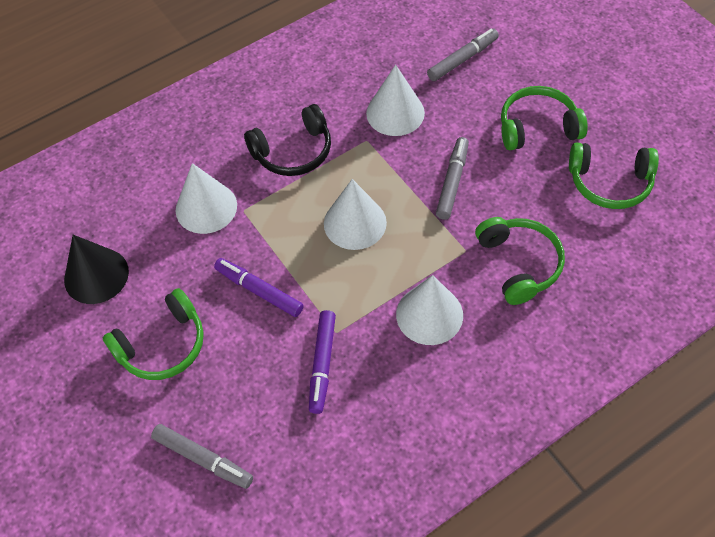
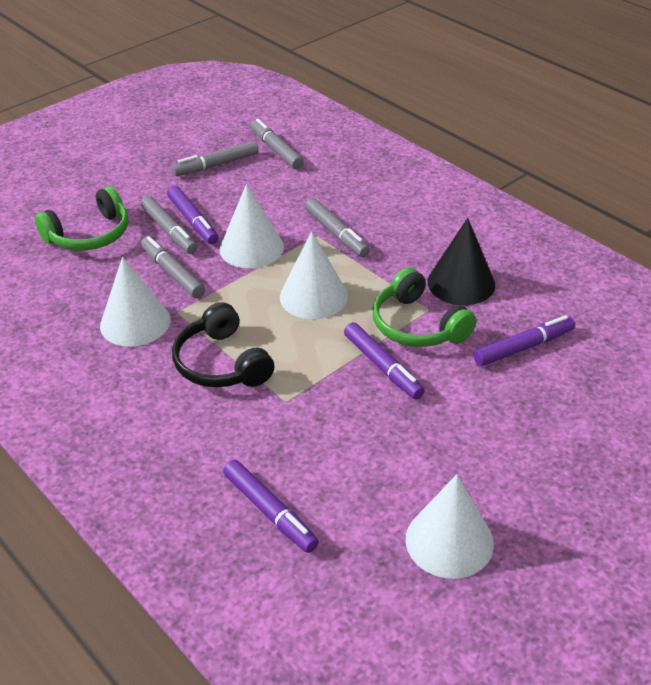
green headphones: 4 -> 2
grey marker: 3 -> 5
purple marker: 2 -> 4

